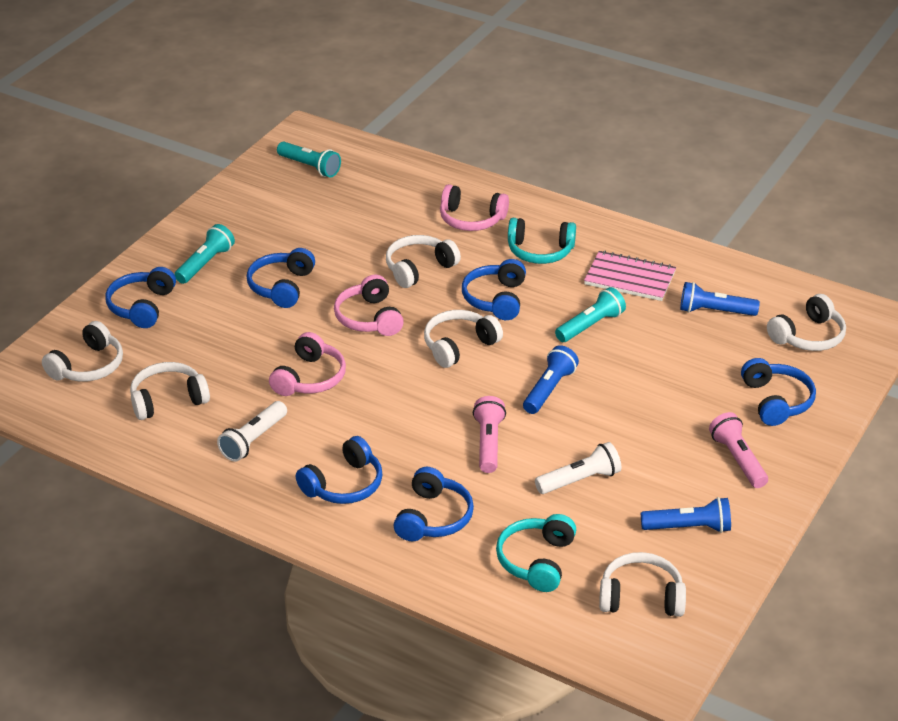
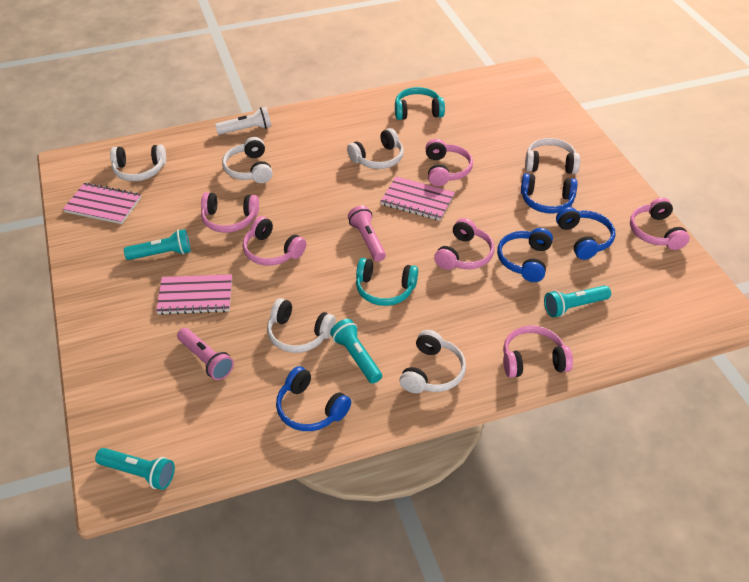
blue flashlight: 3 -> 0
blue headphones: 6 -> 4
pink headphones: 3 -> 6
pink notebook: 1 -> 3
turquoise flashlight: 3 -> 4
white flashlight: 2 -> 1

